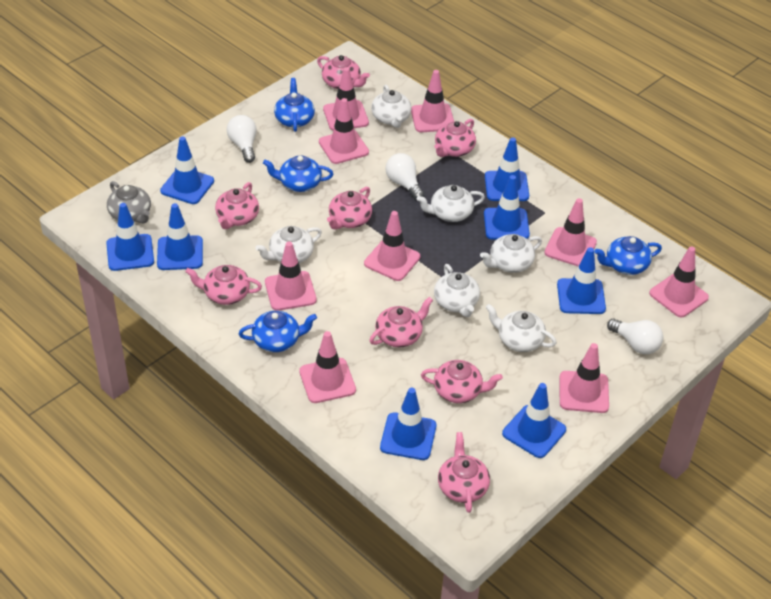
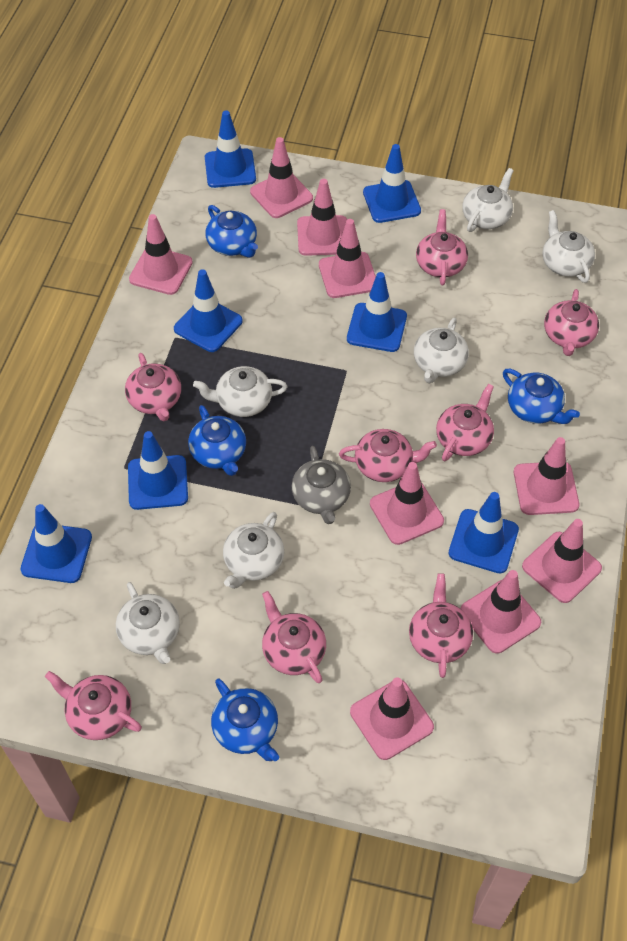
blue traffic cone: 8 -> 7
white light bulb: 3 -> 0

